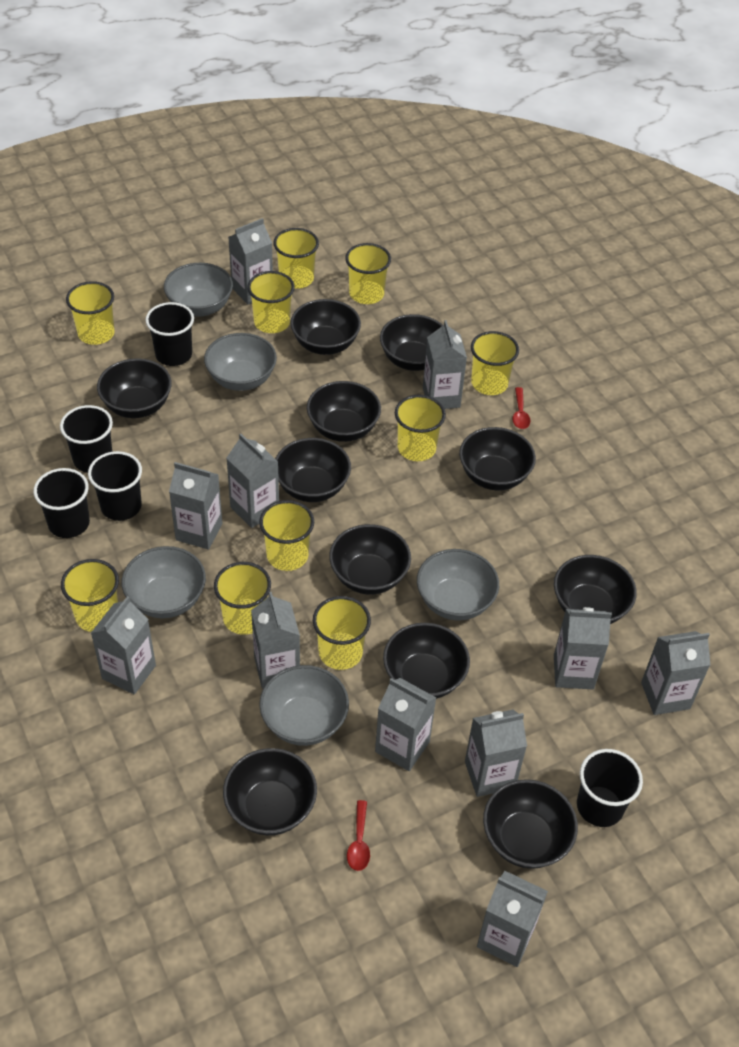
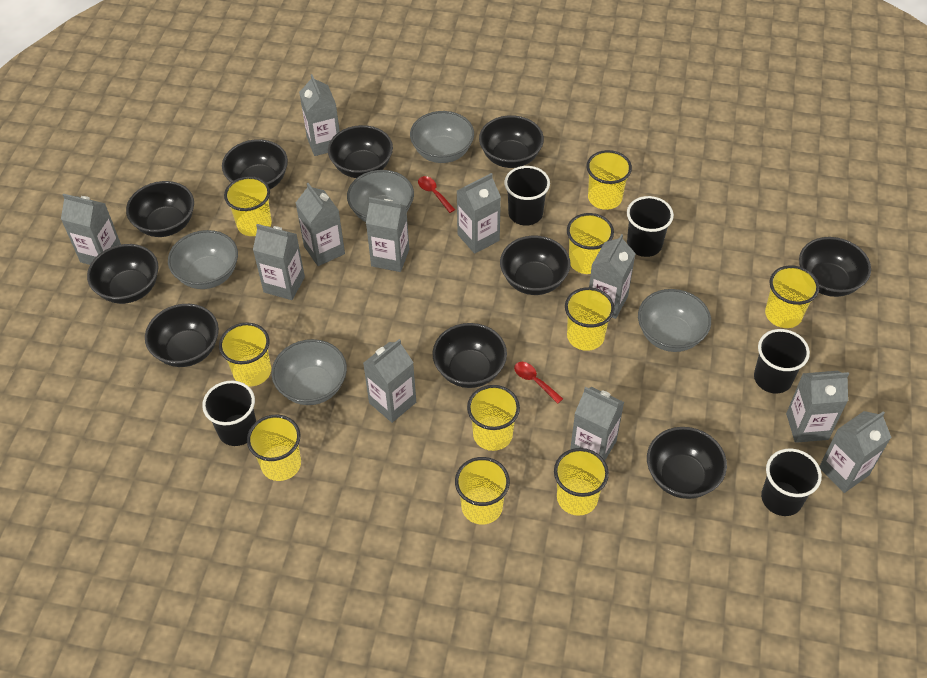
black bowl: 11 -> 10

